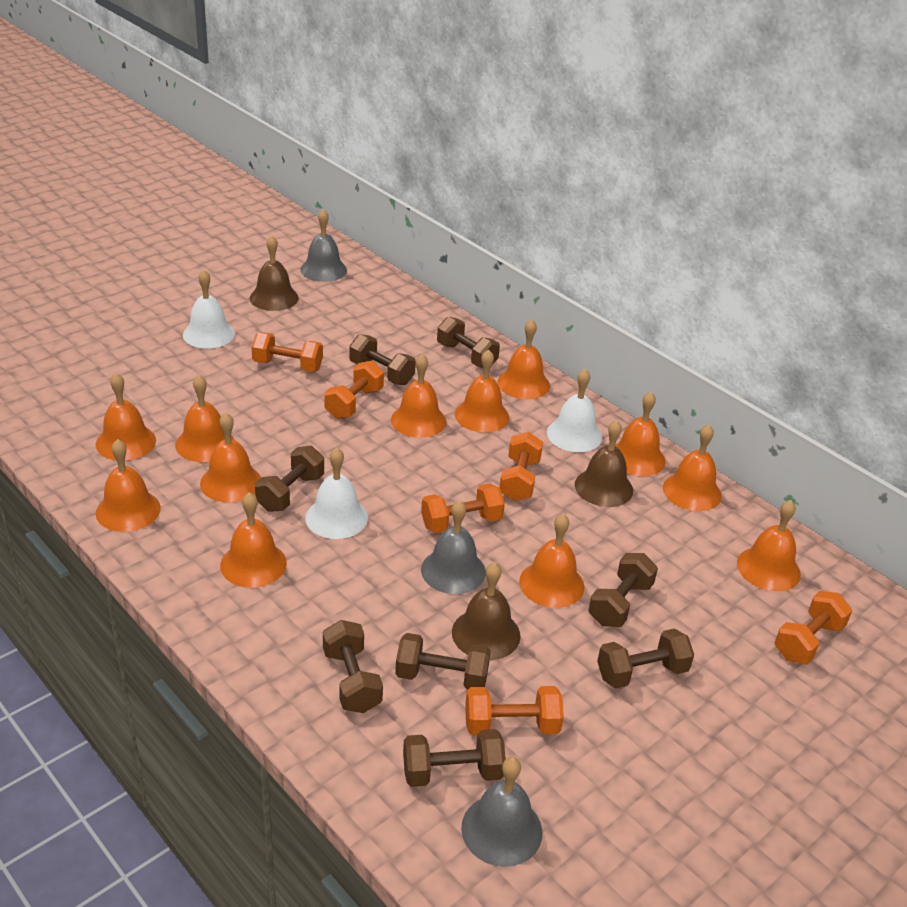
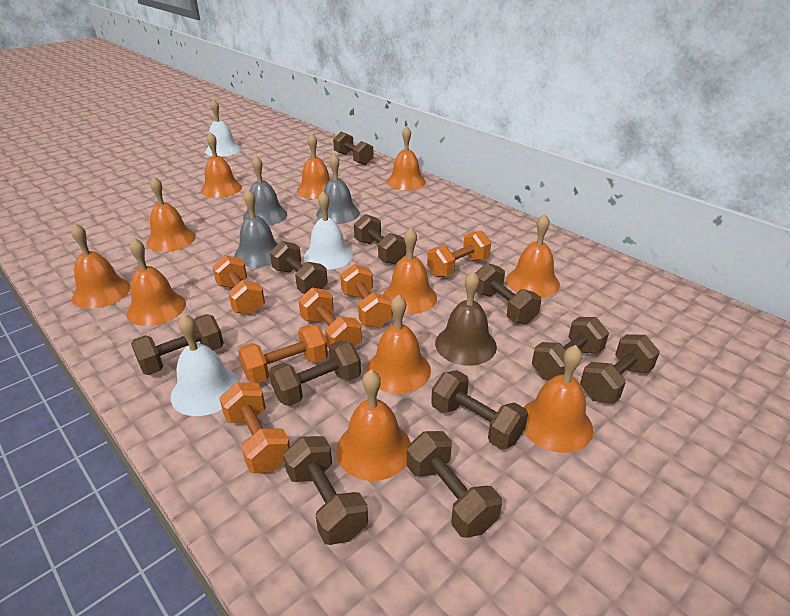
brown bell: 3 -> 1
brown dumbbell: 8 -> 11
orange bell: 12 -> 11

